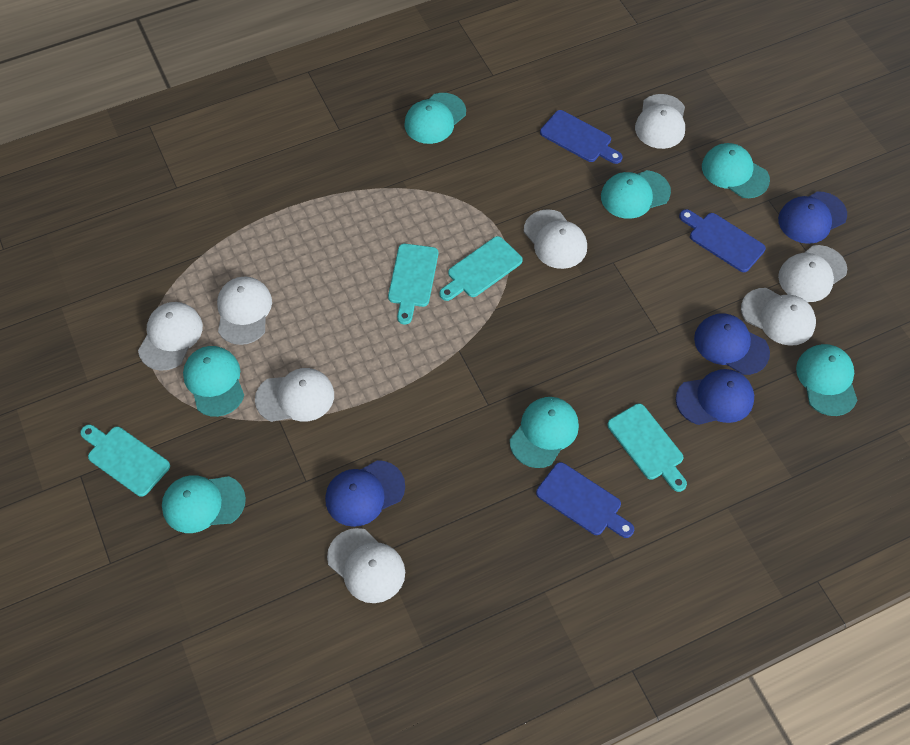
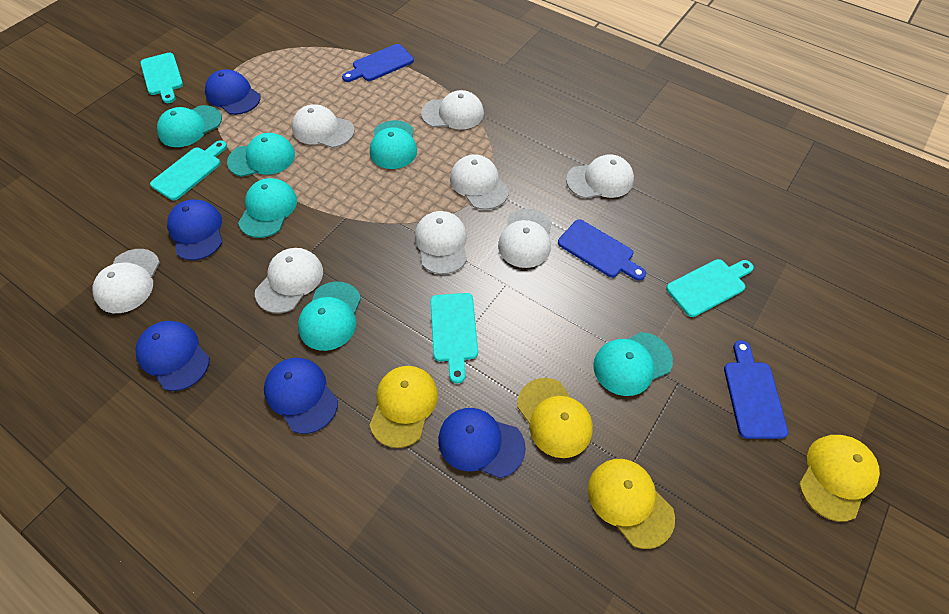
blue cap: 4 -> 5
turquoise cap: 7 -> 6
yellow cap: 0 -> 4

